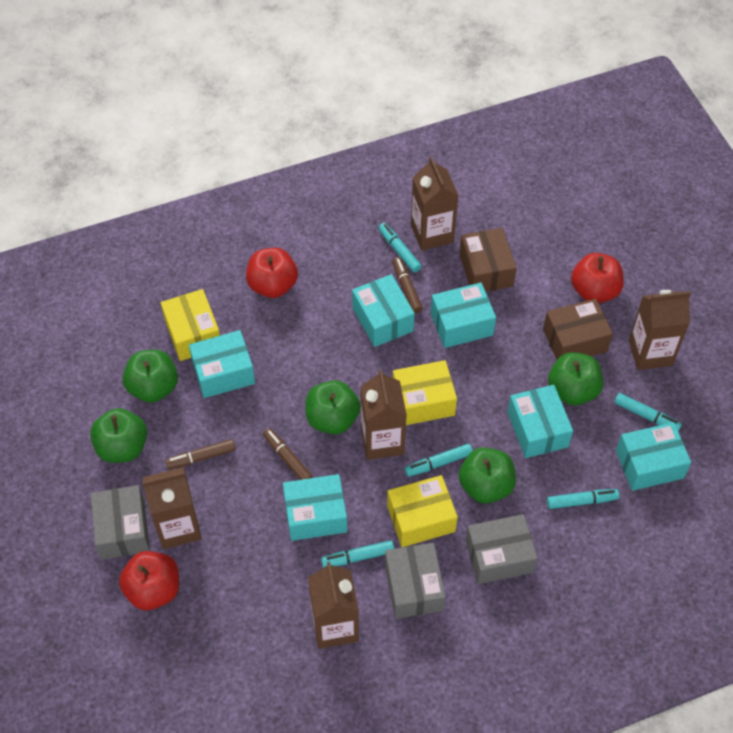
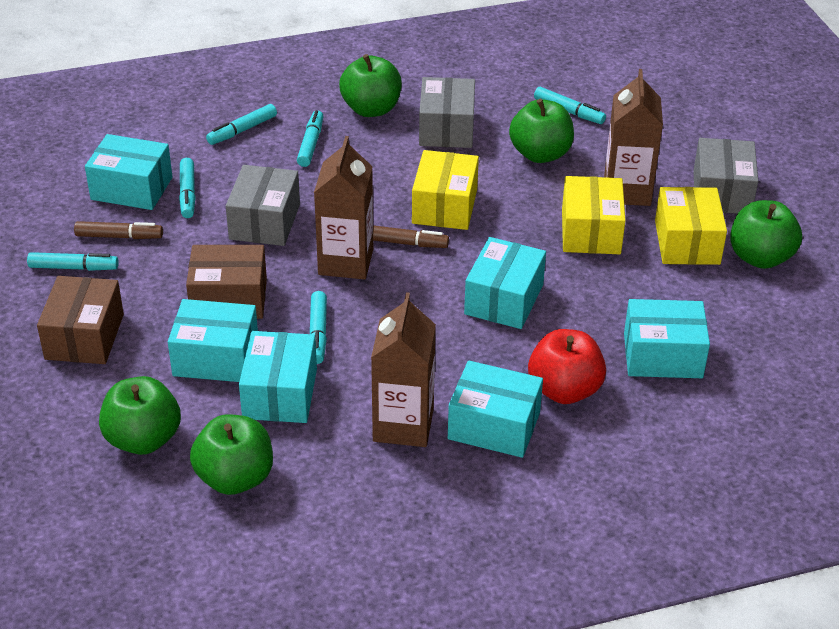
brown carton: 5 -> 3
brown marker: 3 -> 2
red apple: 3 -> 1
turquoise marker: 5 -> 6

